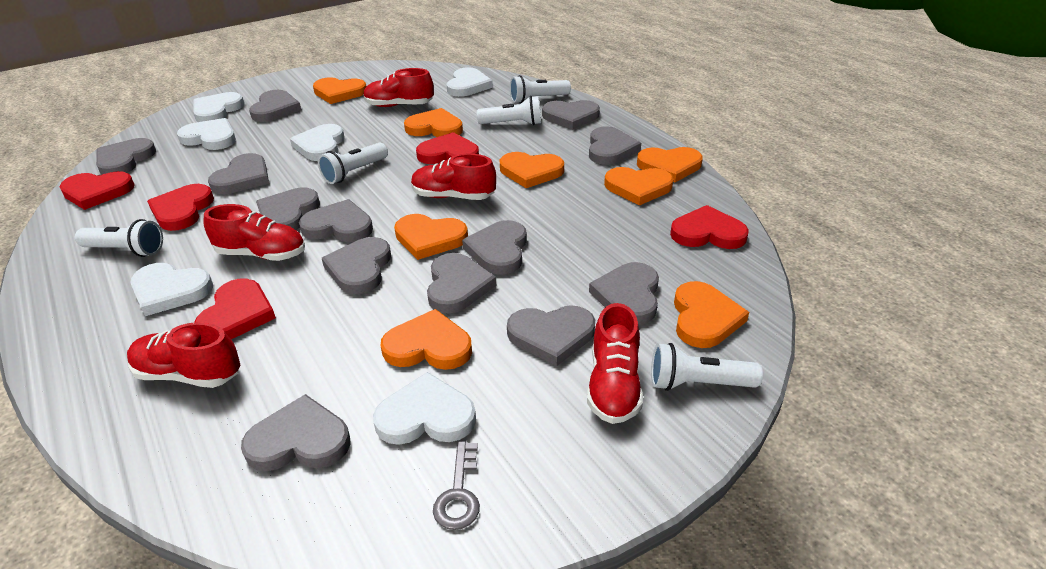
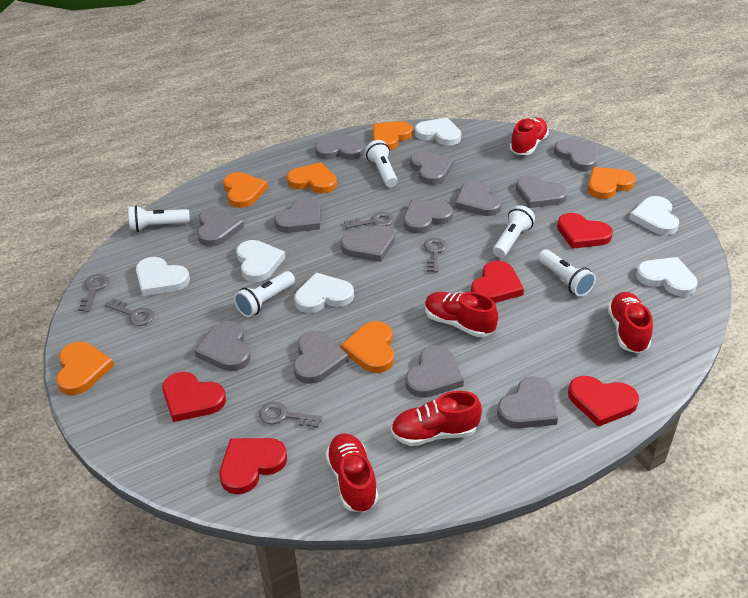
grey key: 1 -> 5
orange heart: 8 -> 6

